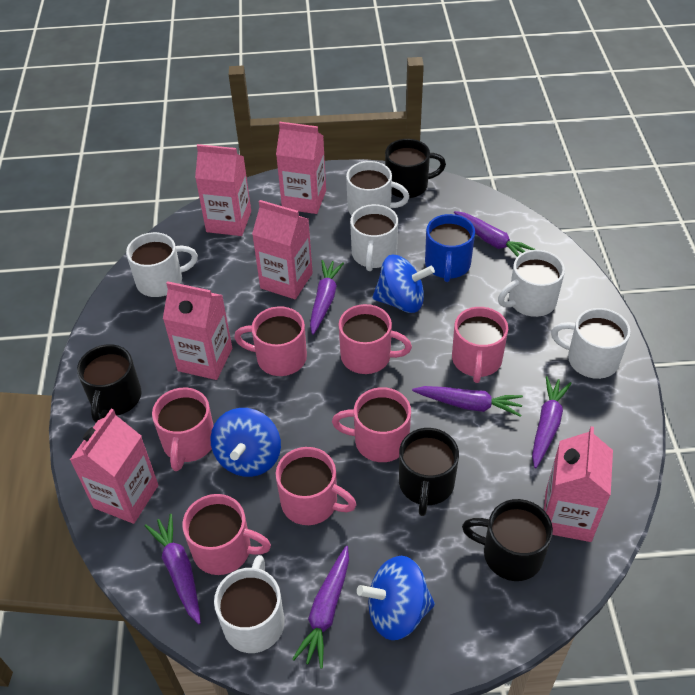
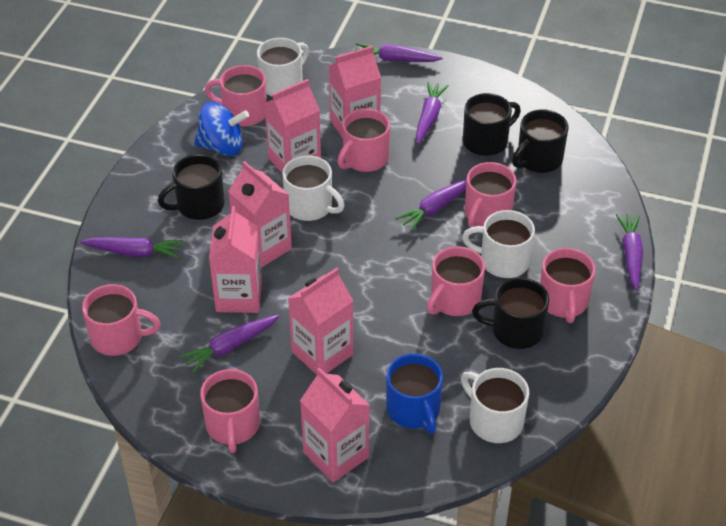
blue spinning top: 3 -> 1
white mug: 6 -> 4

